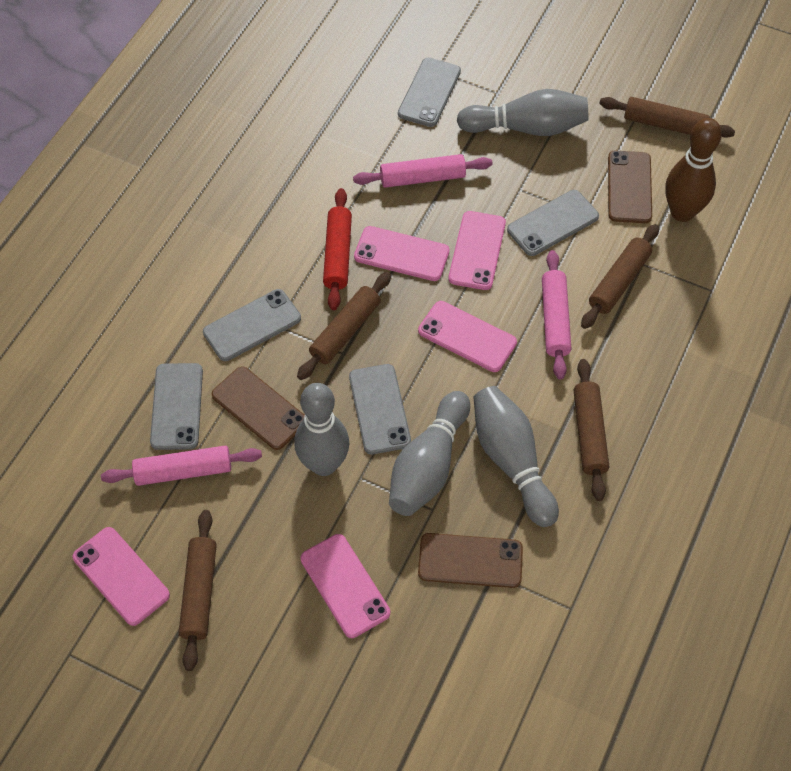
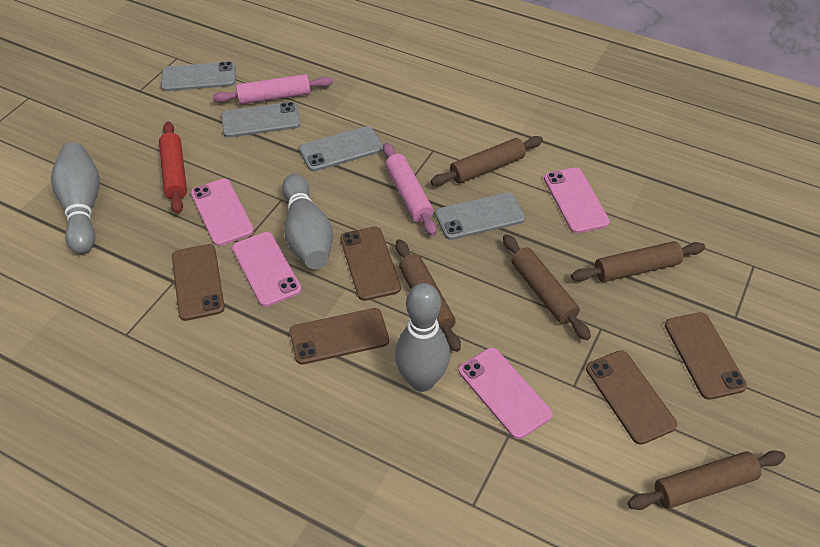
brown bowling pin: 1 -> 0
brown phone: 3 -> 5
grey bowling pin: 4 -> 3
grey phone: 5 -> 4
pink phone: 5 -> 4
pink rolling pin: 3 -> 2

